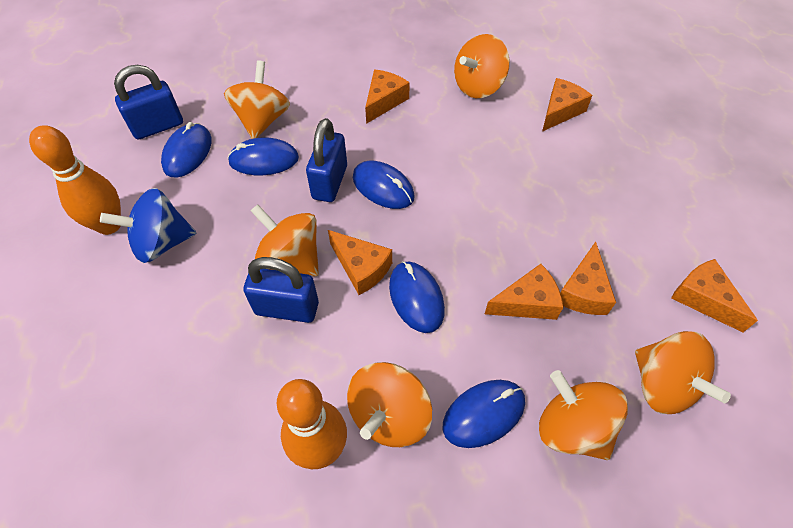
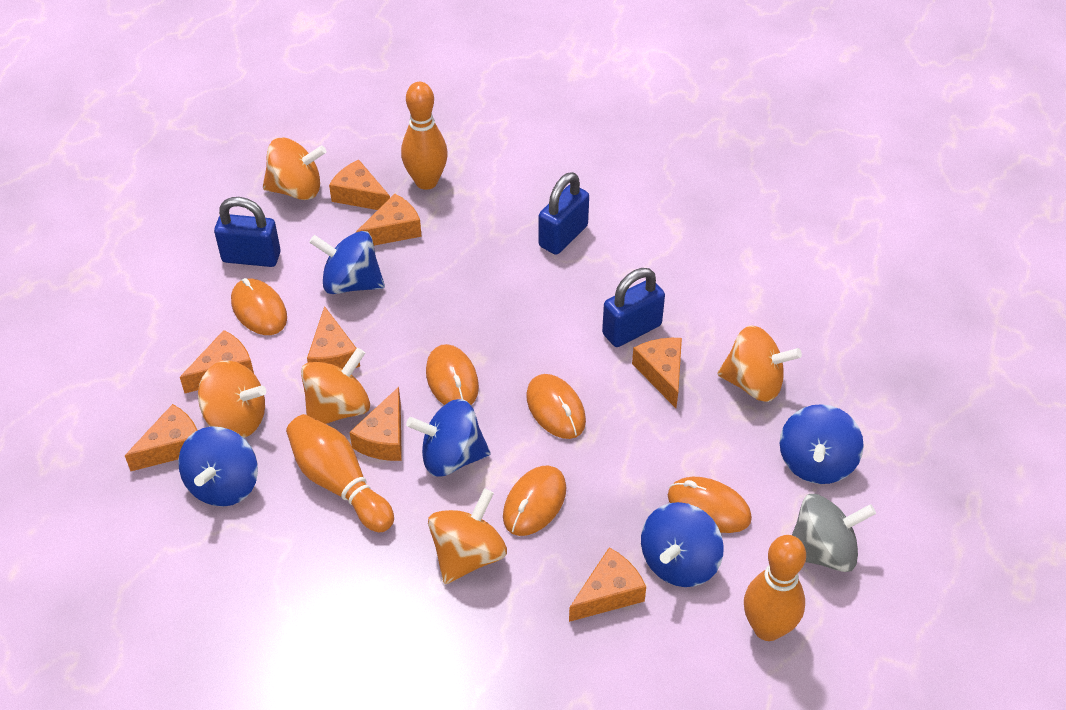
blue mouse: 5 -> 0
blue spinning top: 1 -> 5
grey spinning top: 0 -> 1
orange bowling pin: 2 -> 3
orange cheese: 6 -> 8
orange mouse: 0 -> 5
orange spinning top: 6 -> 5

